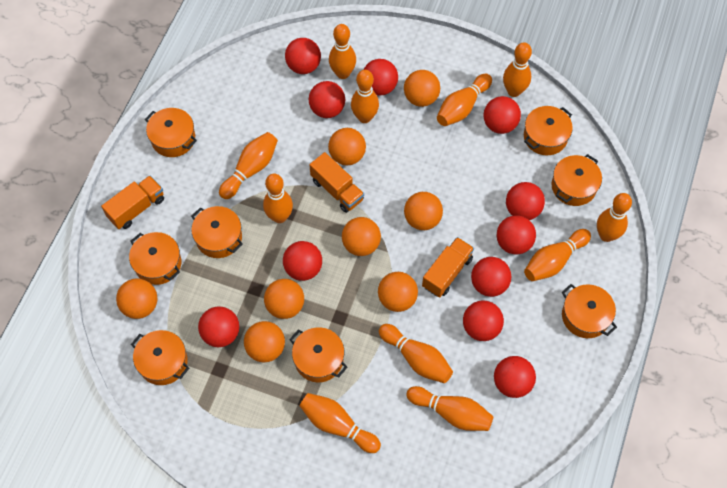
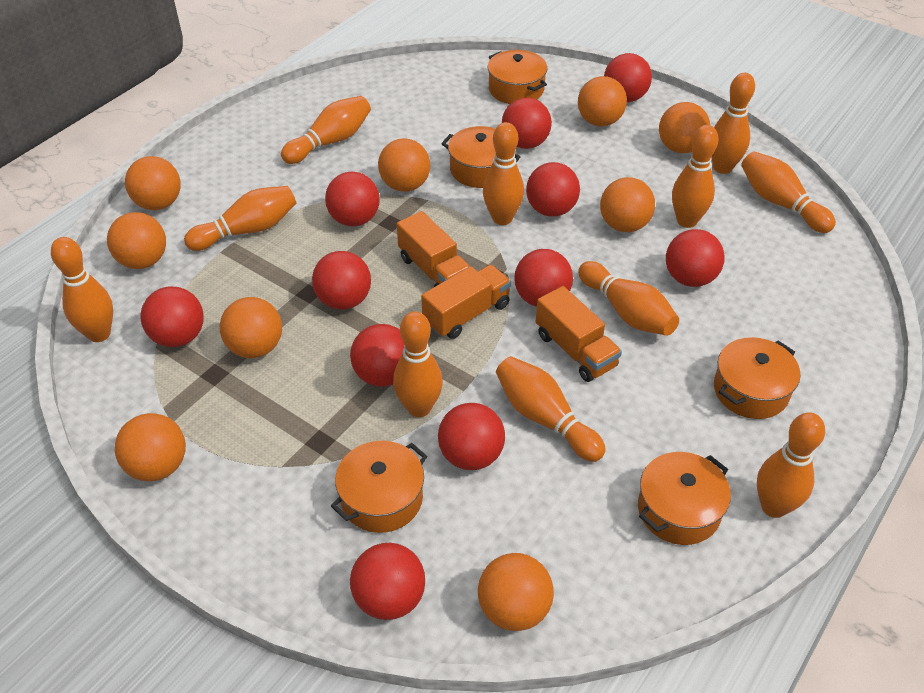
orange ball: 8 -> 9
orange pot: 8 -> 5

